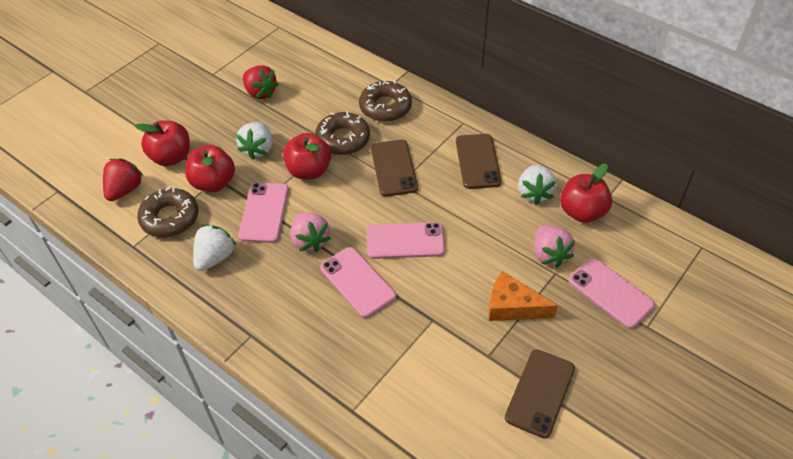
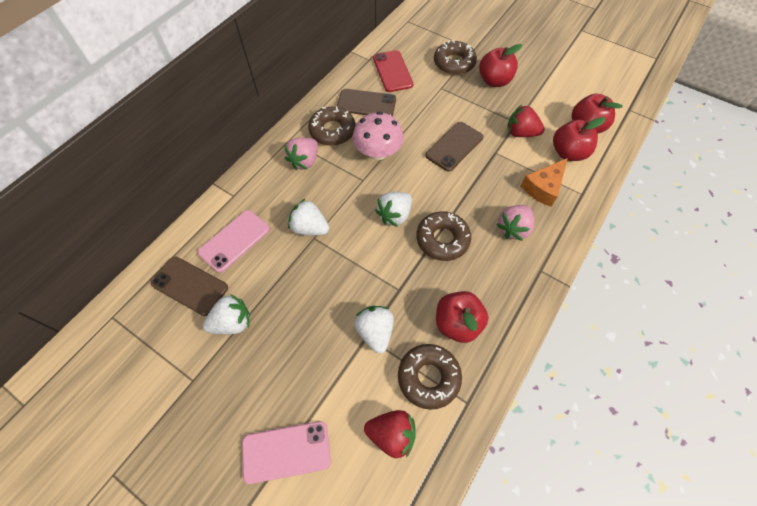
brown donut: 3 -> 4
pink mushroom: 0 -> 1
pink phone: 4 -> 2
red phone: 0 -> 1
white strawberry: 3 -> 4

